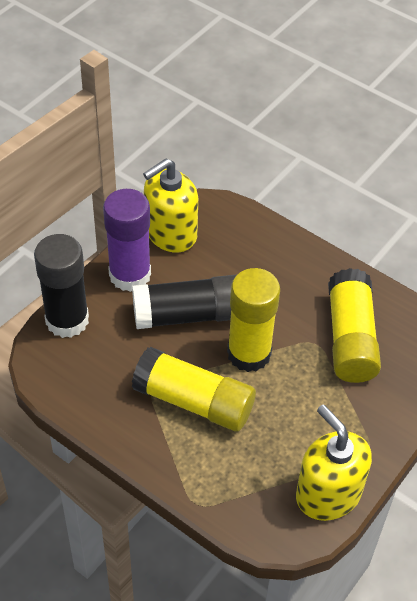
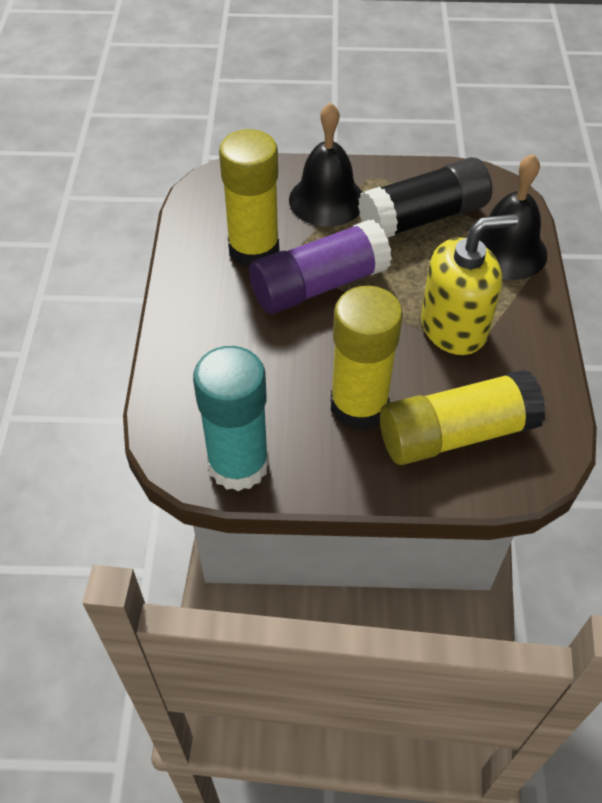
black bell: 0 -> 2
black glue stick: 2 -> 1
turquoise glue stick: 0 -> 1
yellow soap dispenser: 2 -> 1

